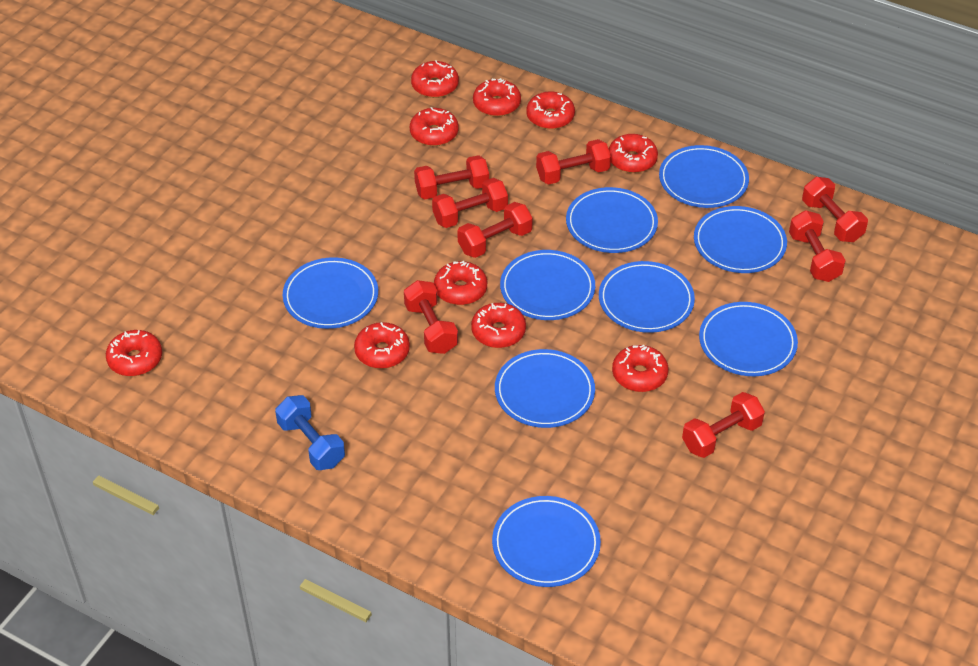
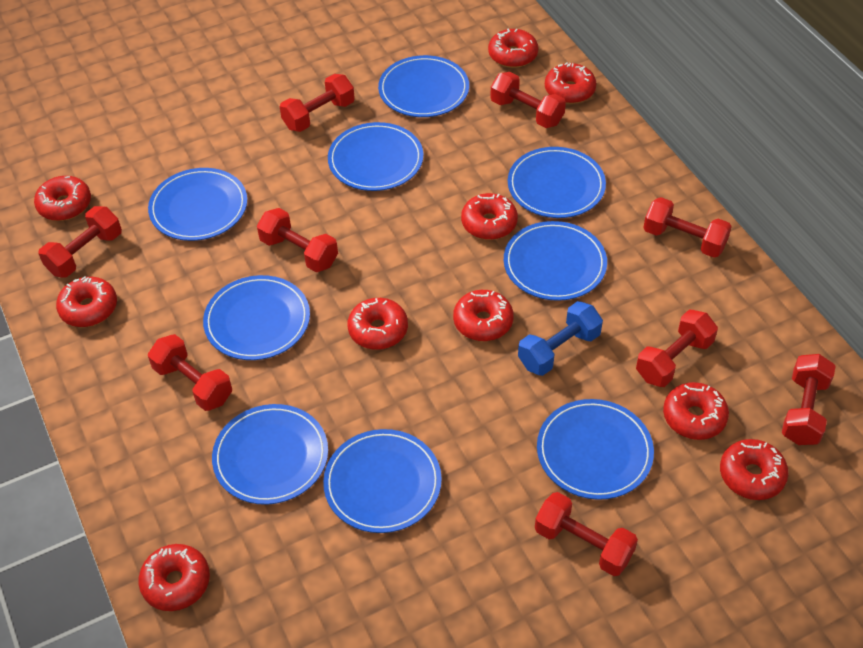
red dumbbell: 8 -> 9

